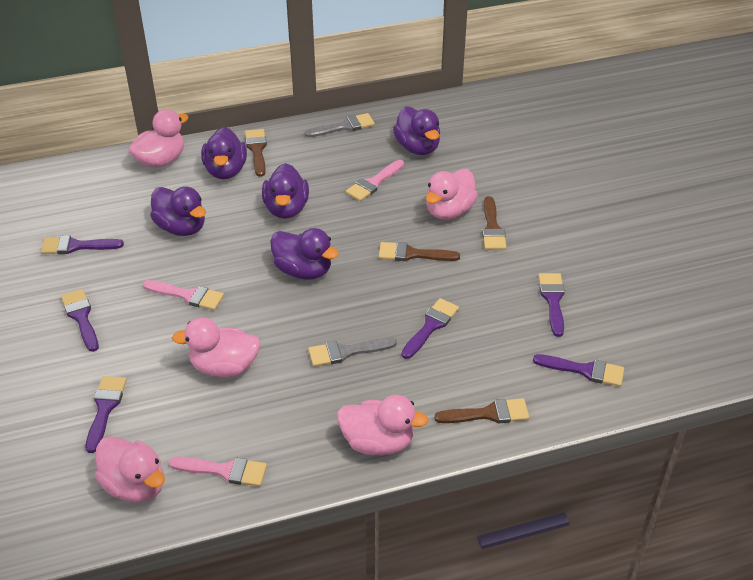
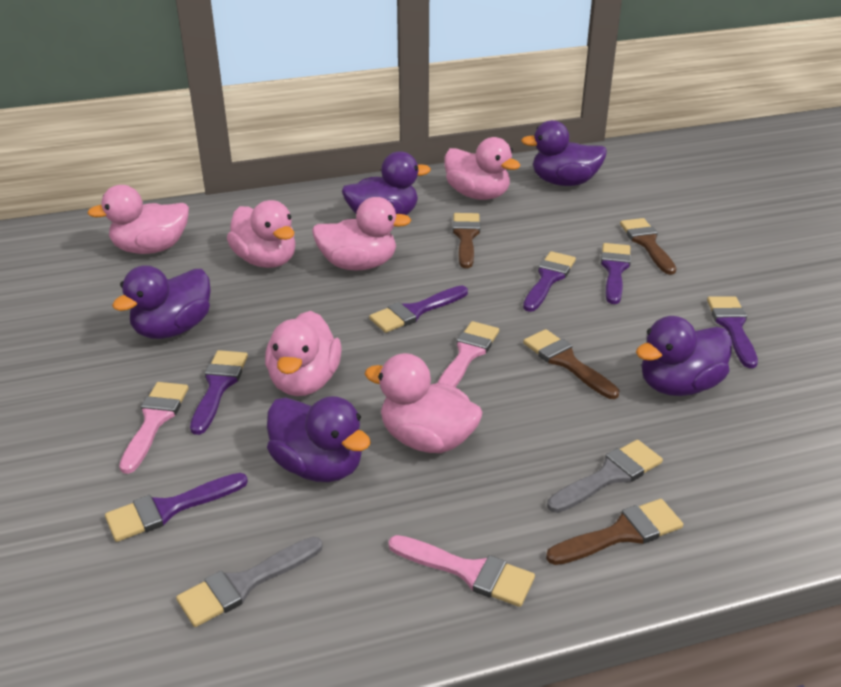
pink duck: 5 -> 6

